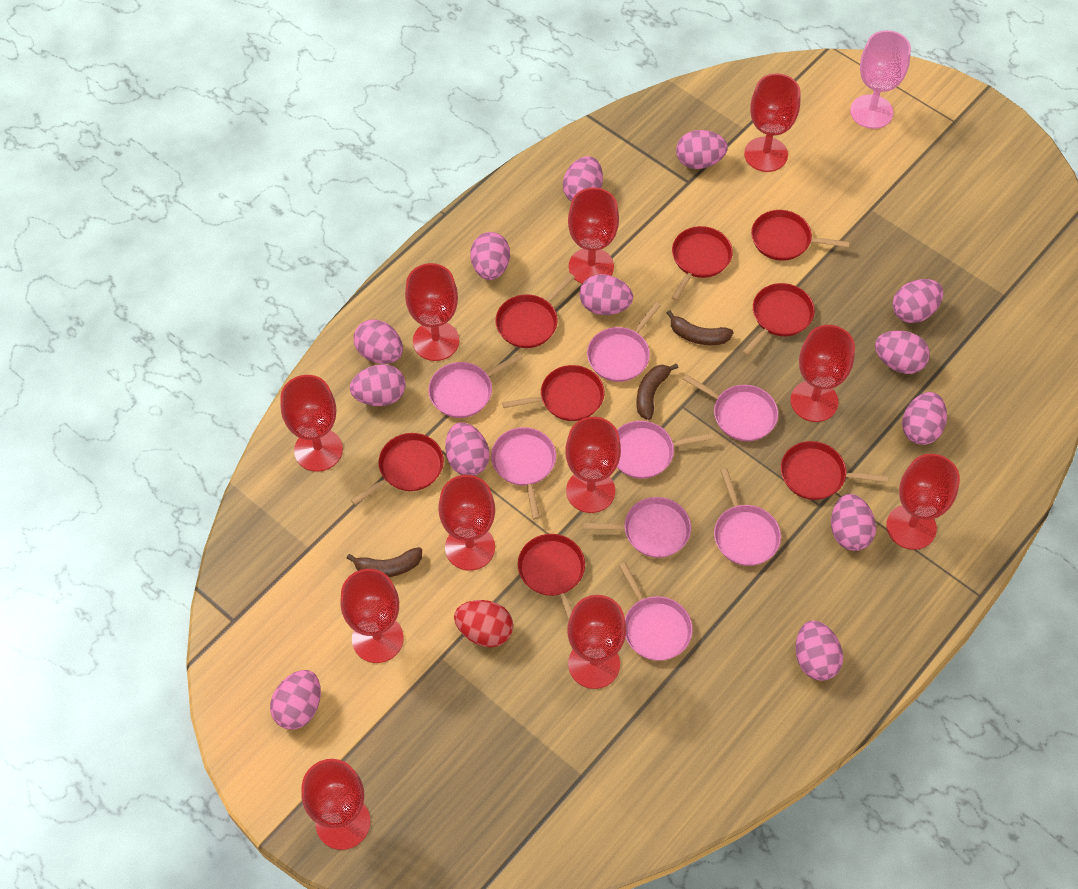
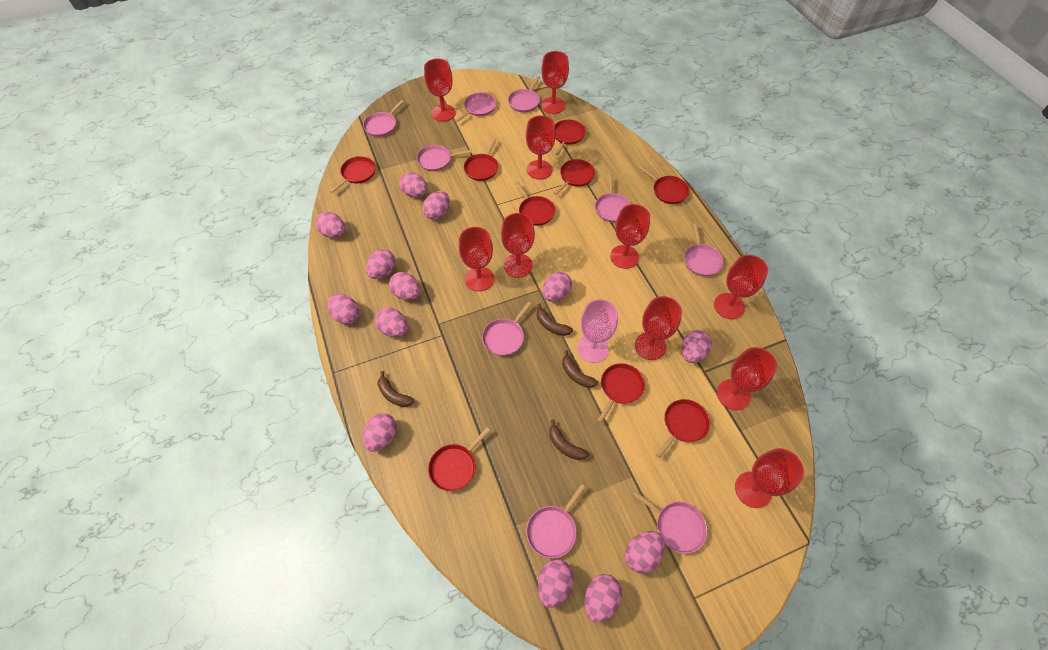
brown banana: 3 -> 4
pink pan: 8 -> 9
red egg: 1 -> 0
red goblet: 11 -> 10
red pan: 8 -> 9

